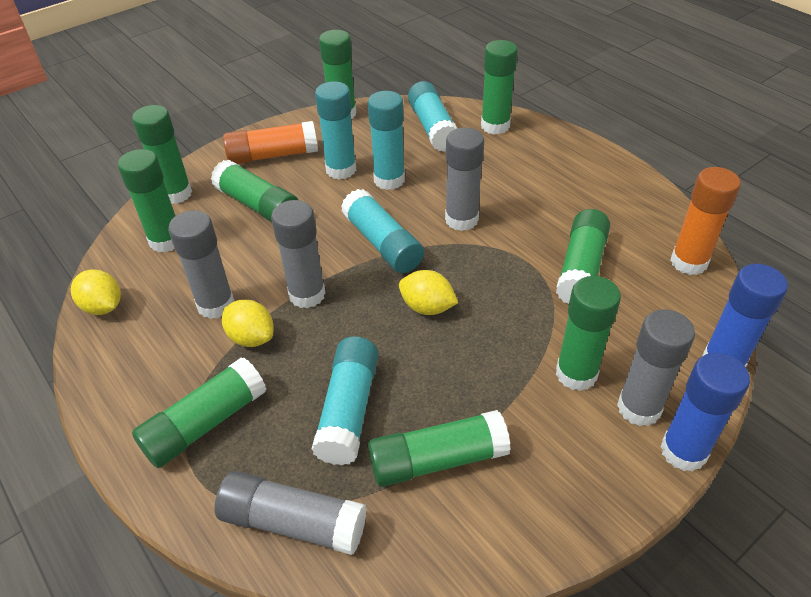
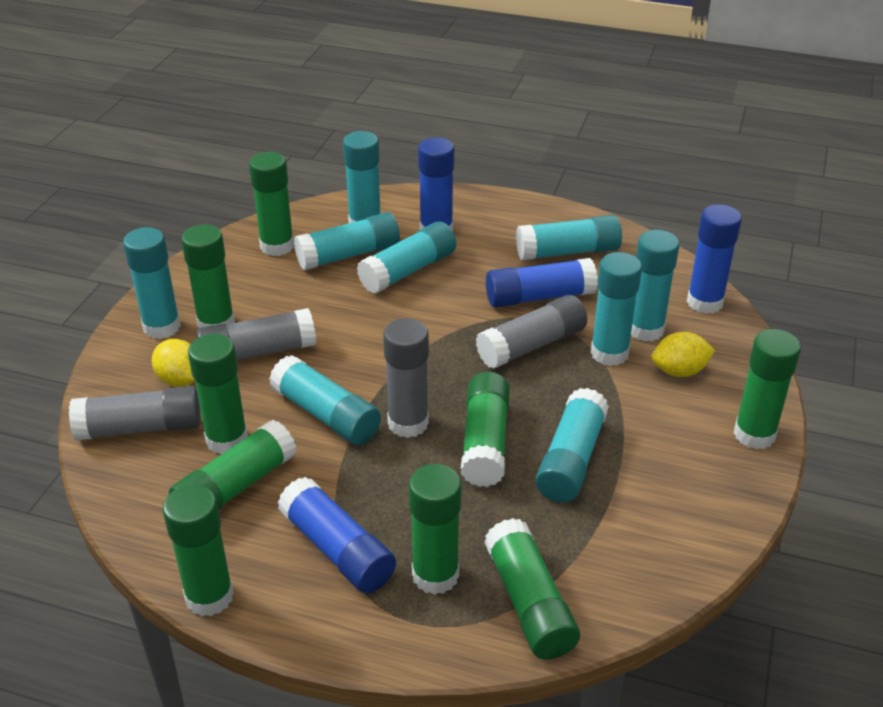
blue glue stick: 2 -> 4
grey glue stick: 5 -> 4
orange glue stick: 2 -> 0
turquoise glue stick: 5 -> 9
yellow lemon: 3 -> 2

